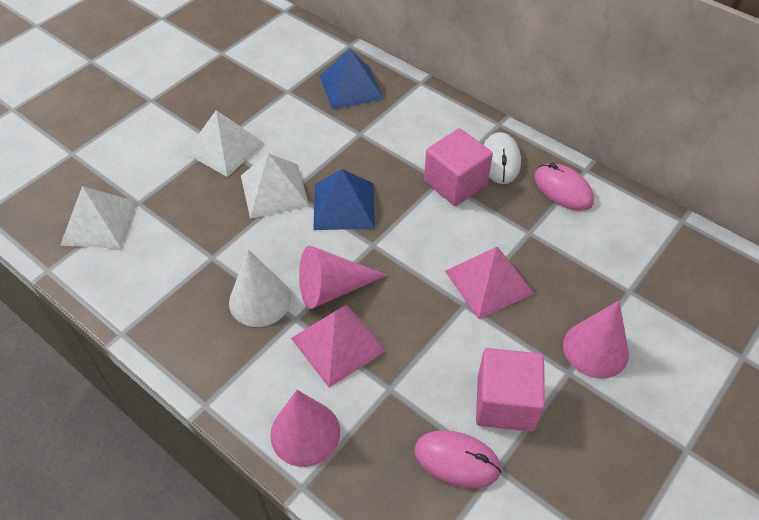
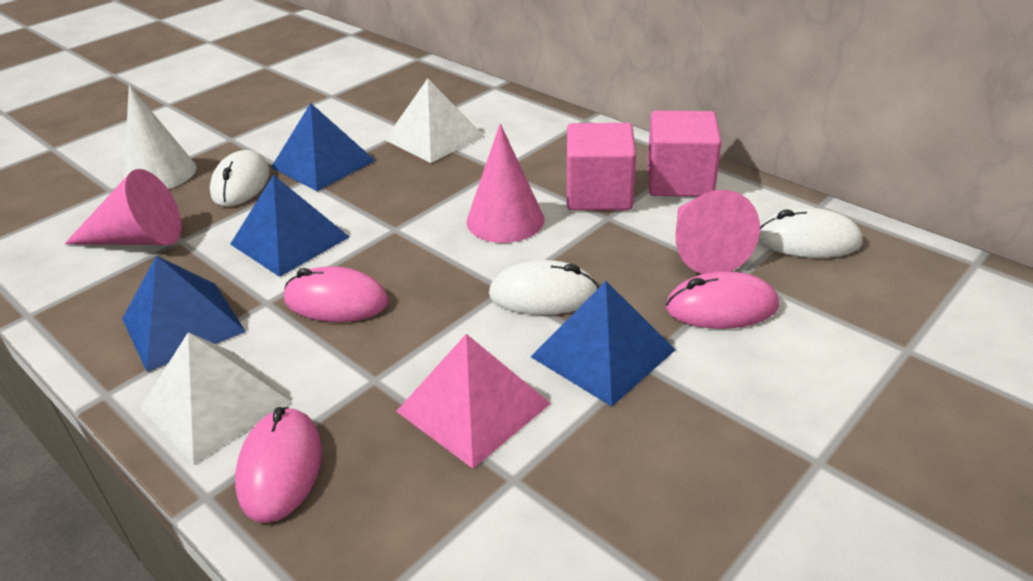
blue pyramid: 2 -> 4
pink mouse: 2 -> 3
pink pyramid: 2 -> 1
white mouse: 1 -> 3
white pyramid: 3 -> 2

